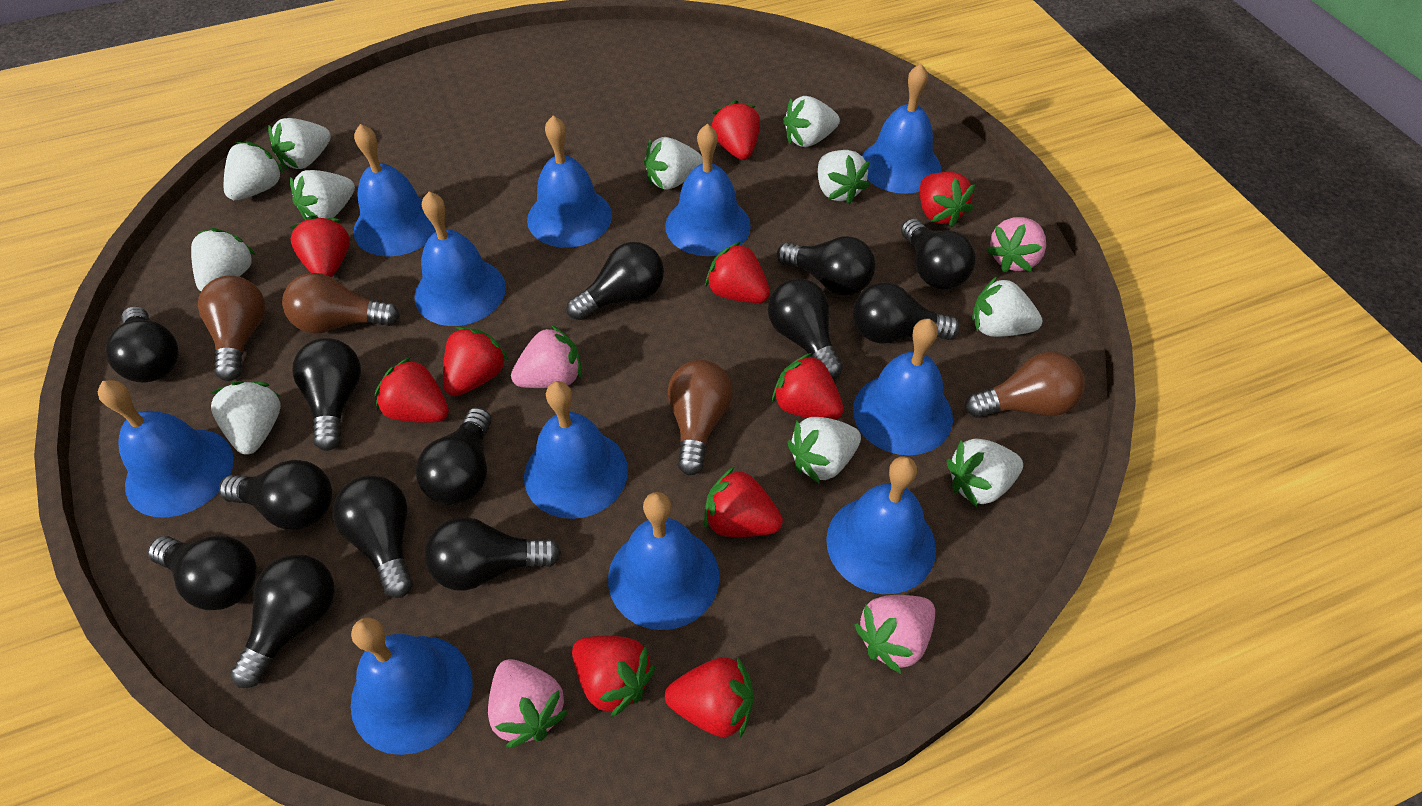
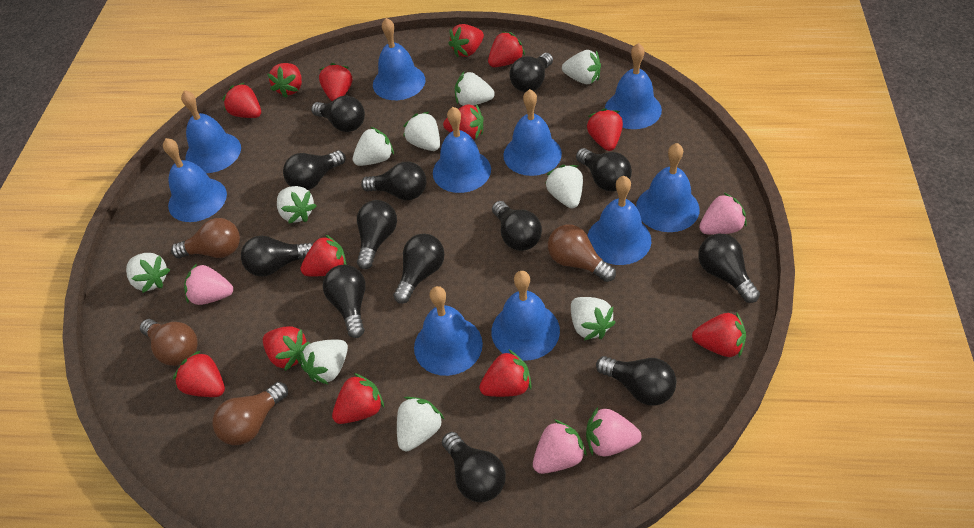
blue bell: 11 -> 10
red strawberry: 10 -> 13
white strawberry: 11 -> 10

